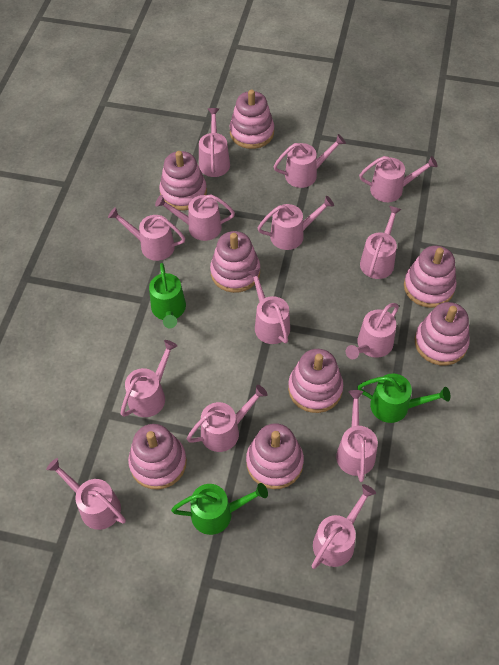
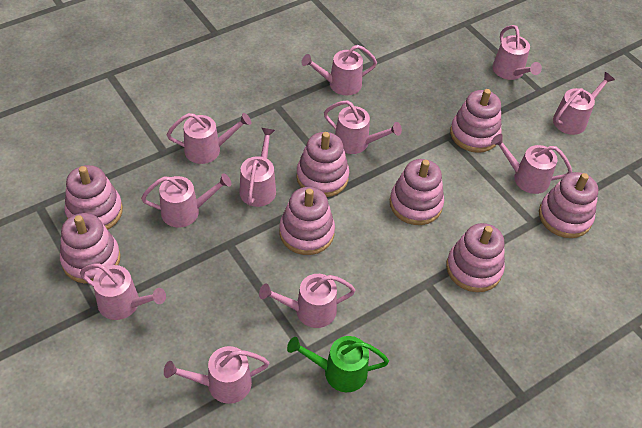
green watering can: 3 -> 1
pink watering can: 14 -> 11

